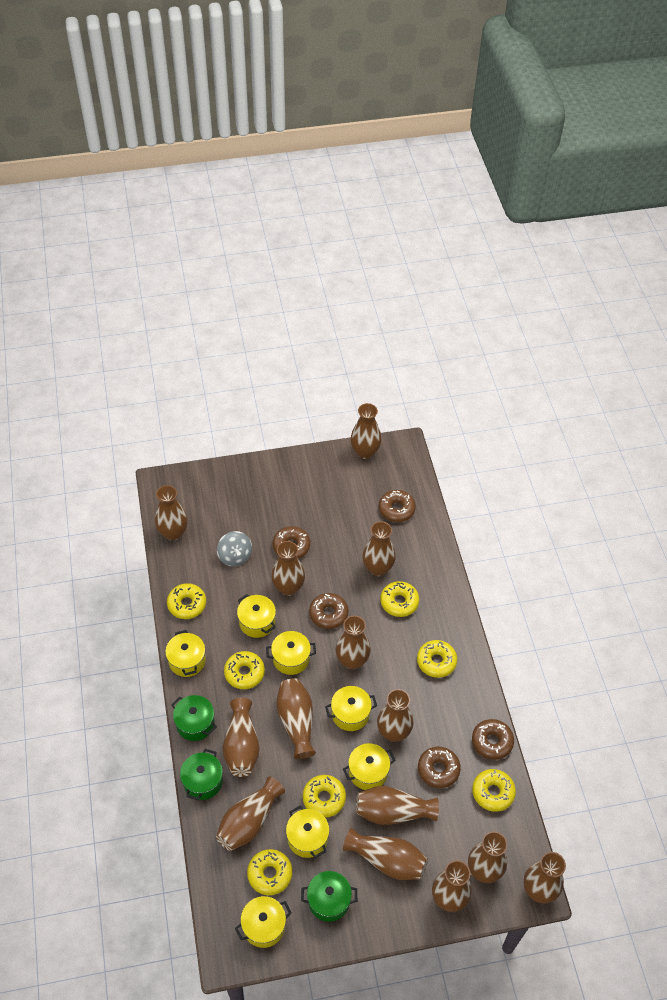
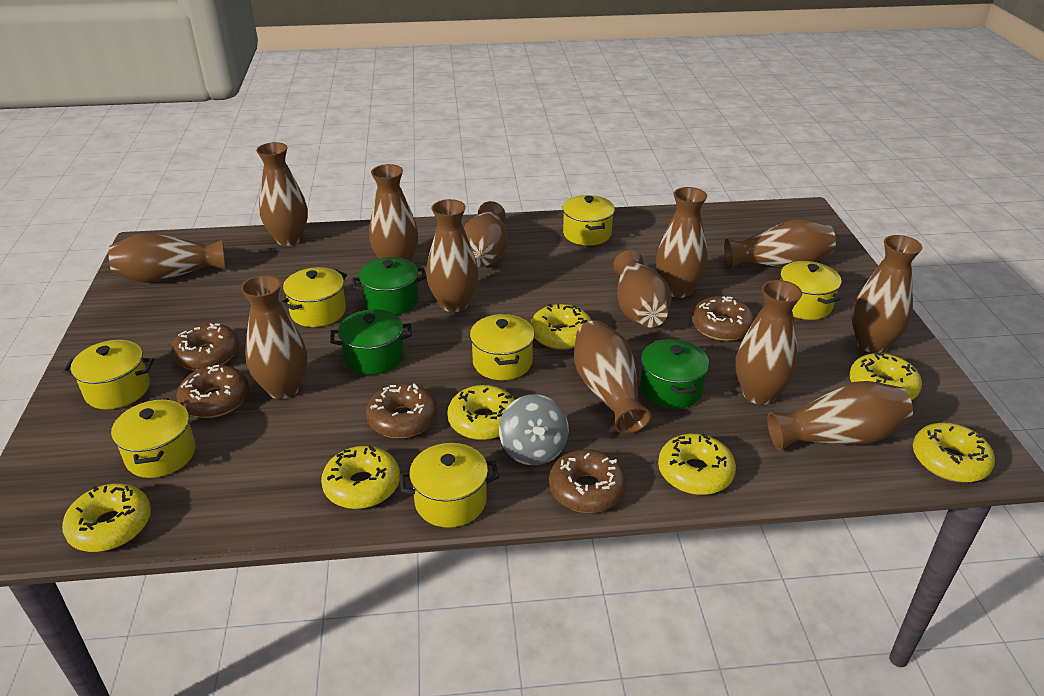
brown vase: 14 -> 13

